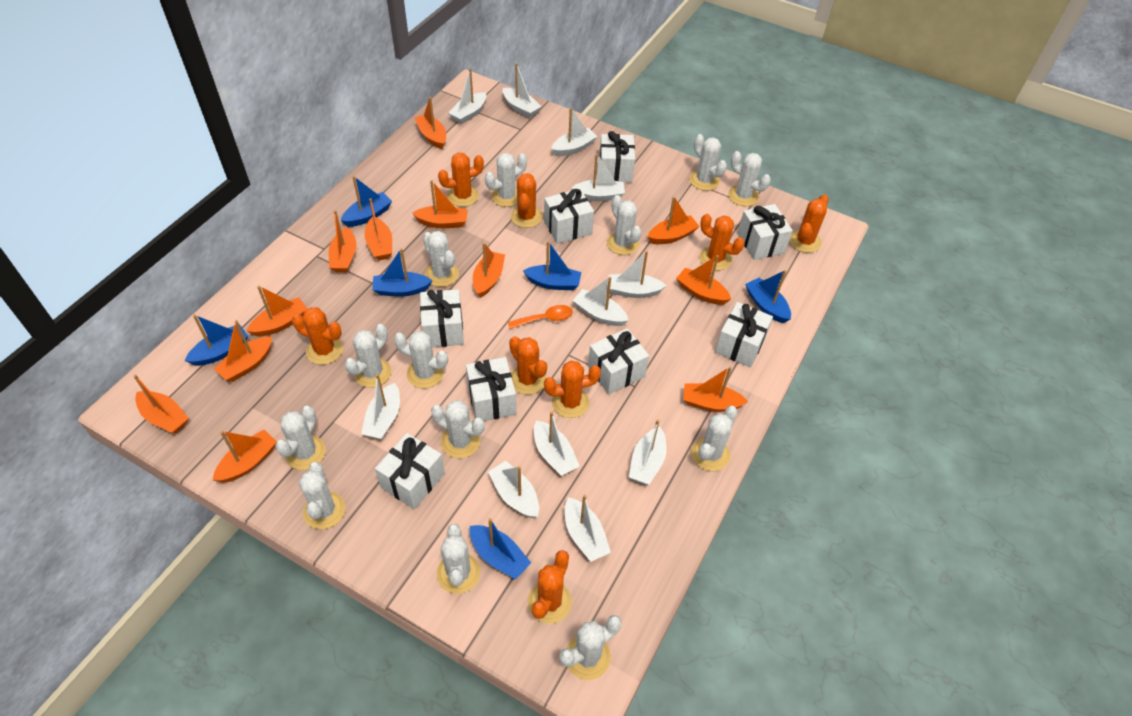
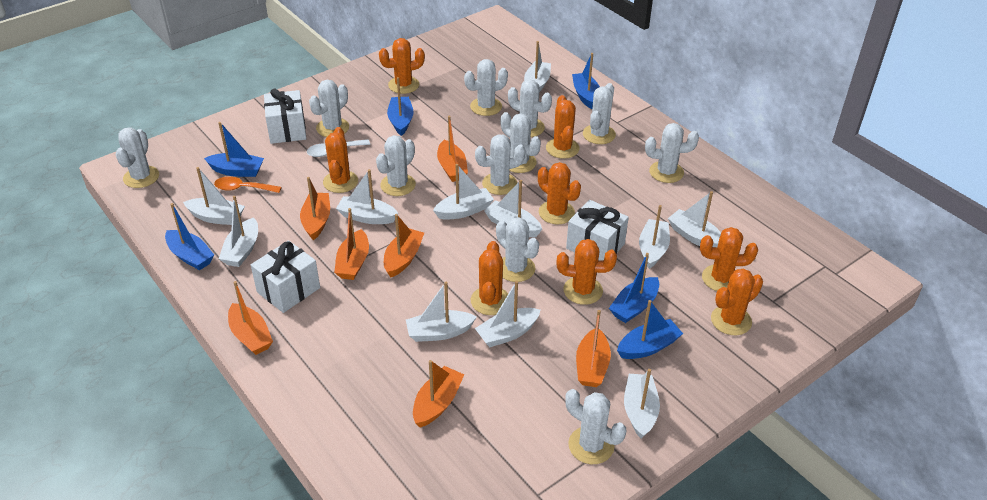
orange boat: 12 -> 7
white cactus: 13 -> 11
white gift: 8 -> 3
white spoon: 0 -> 1

